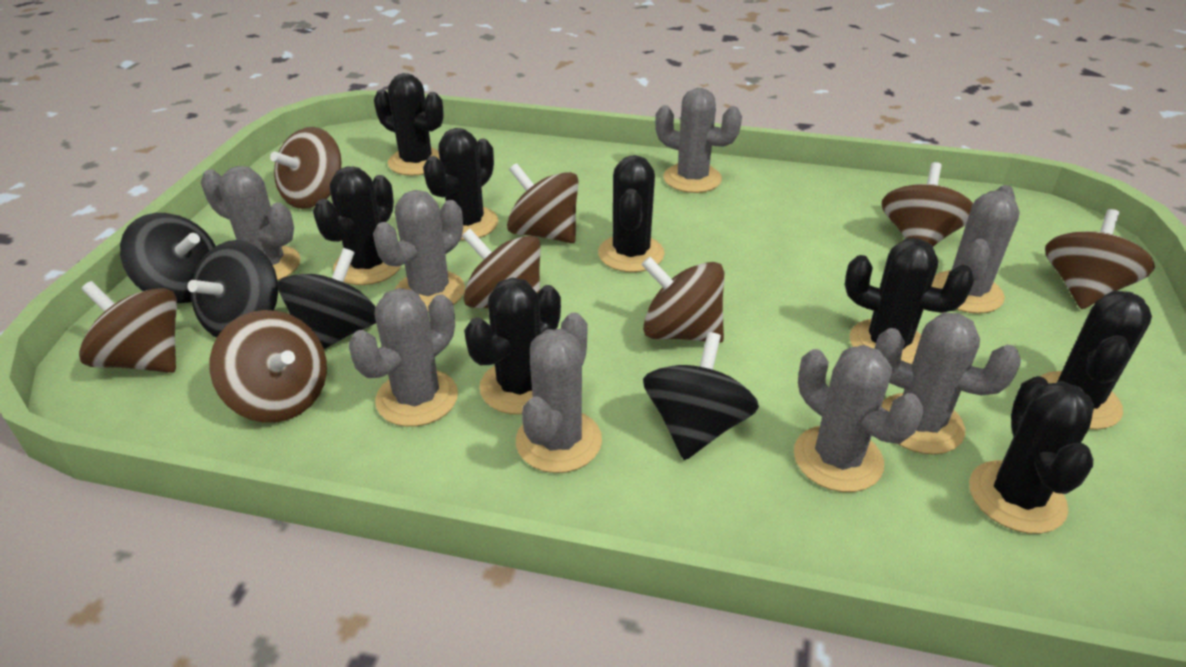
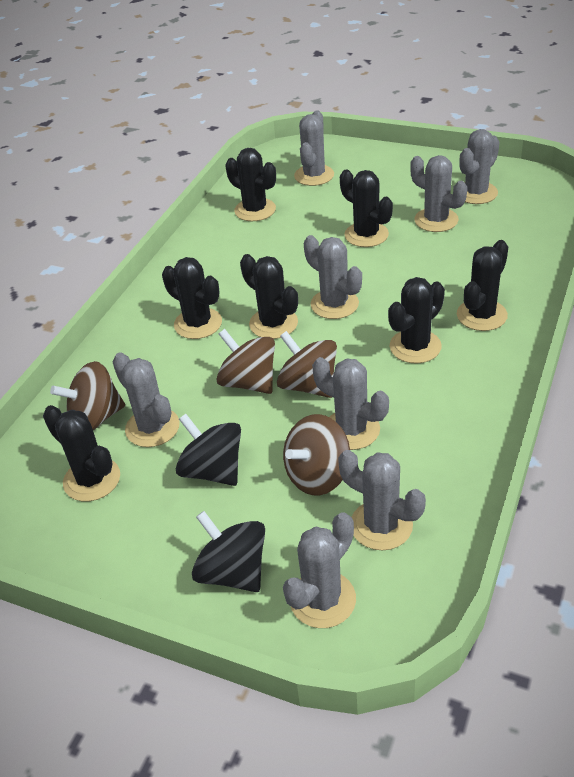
black cactus: 8 -> 7
black spinning top: 4 -> 2
brown spinning top: 8 -> 4

